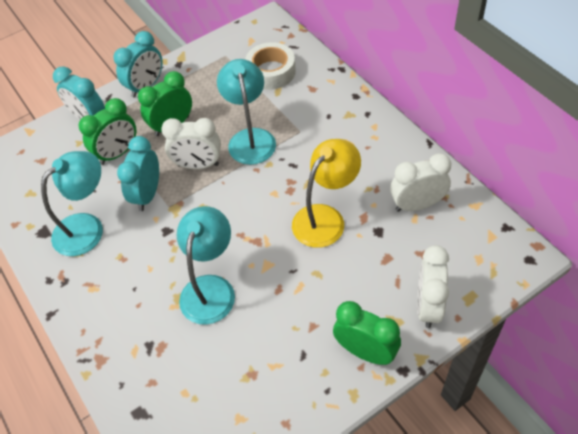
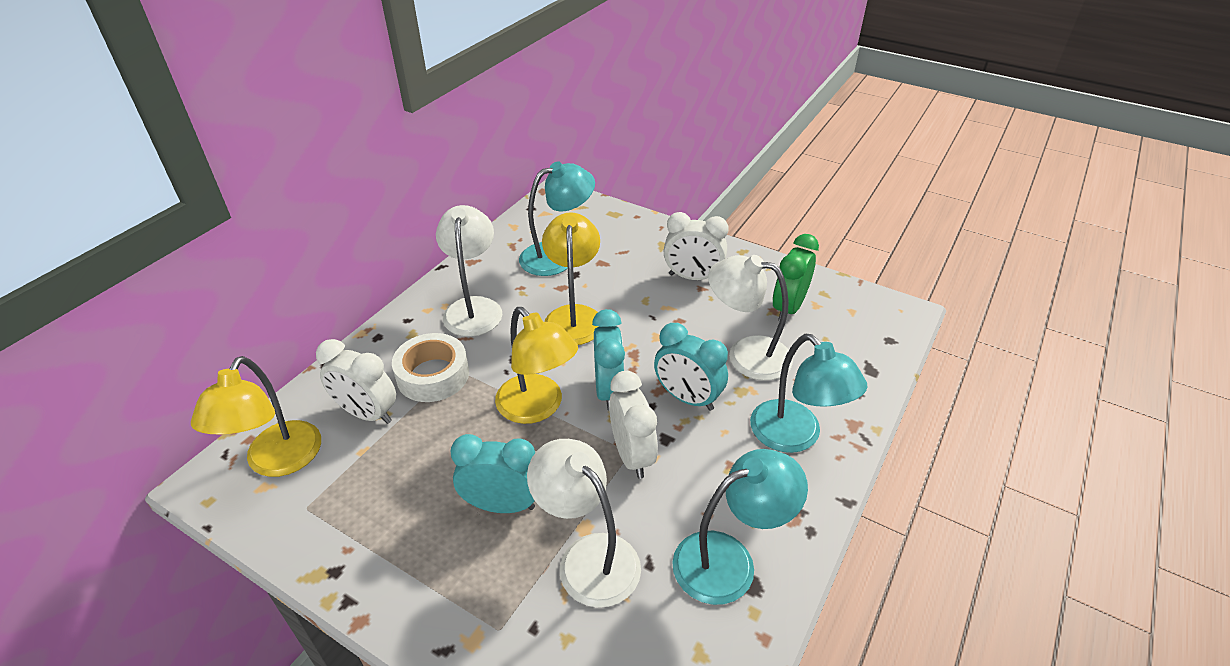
green clock: 3 -> 1
white lamp: 0 -> 3
yellow lamp: 1 -> 3

